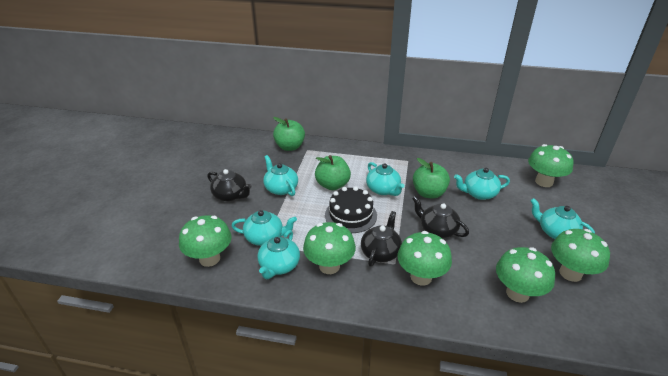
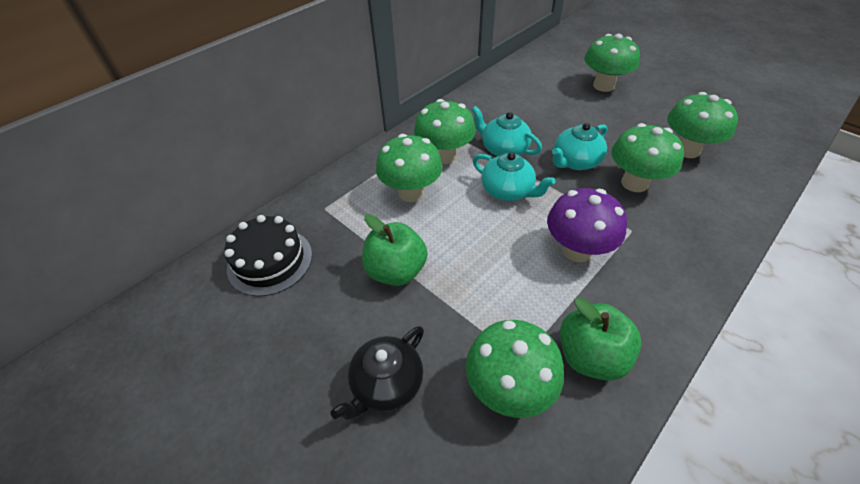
black teapot: 3 -> 1
green apple: 3 -> 2
purple mushroom: 0 -> 1
turquoise teapot: 6 -> 3

